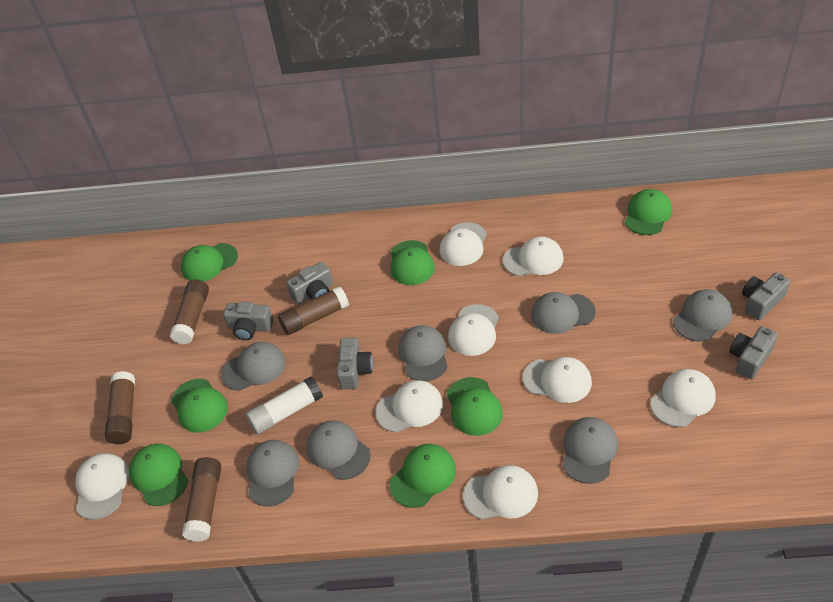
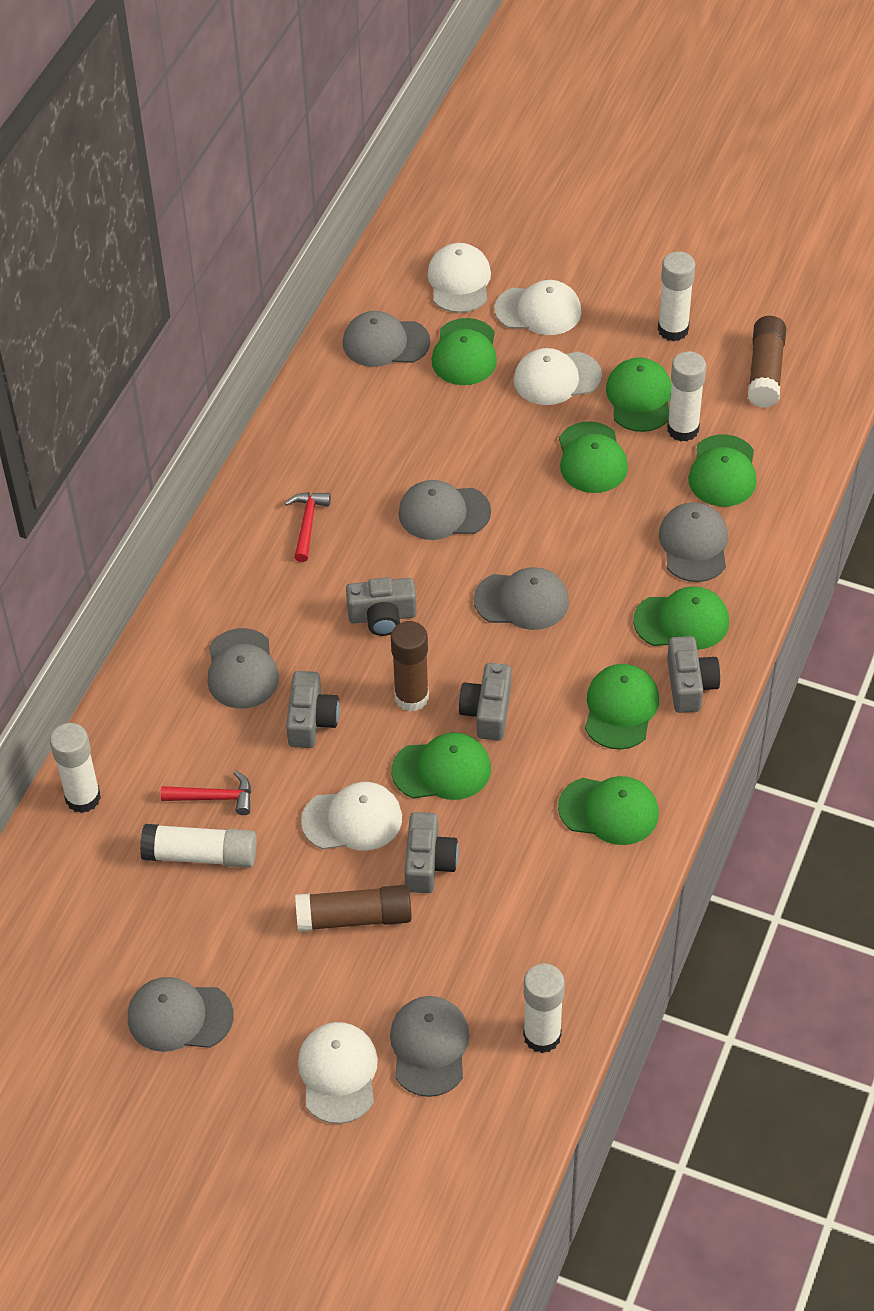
brown glue stick: 4 -> 3
green cap: 7 -> 8
red hammer: 0 -> 2
white cap: 8 -> 5
white glue stick: 1 -> 5

